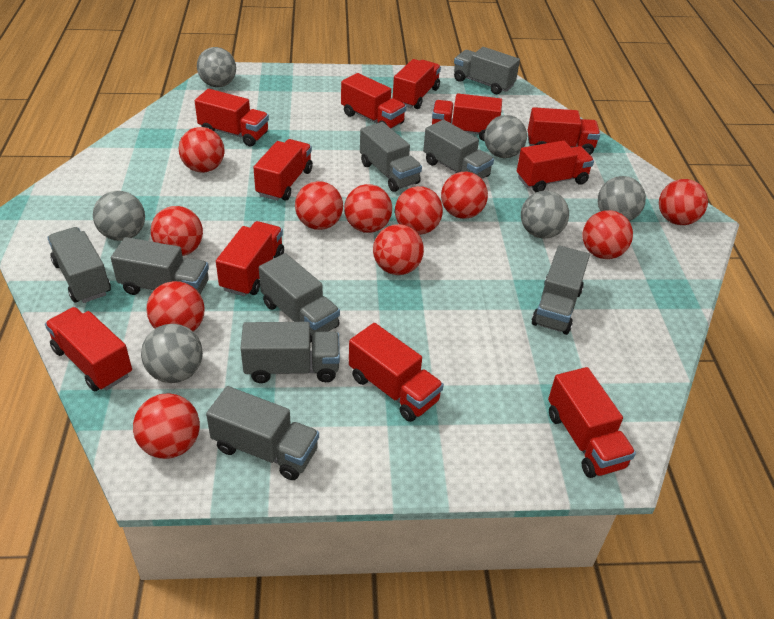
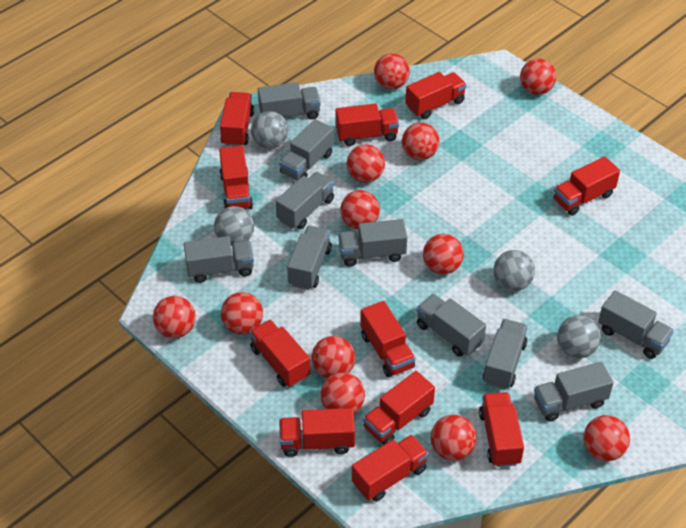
grey ball: 6 -> 4
grey truck: 9 -> 10
red ball: 11 -> 12

